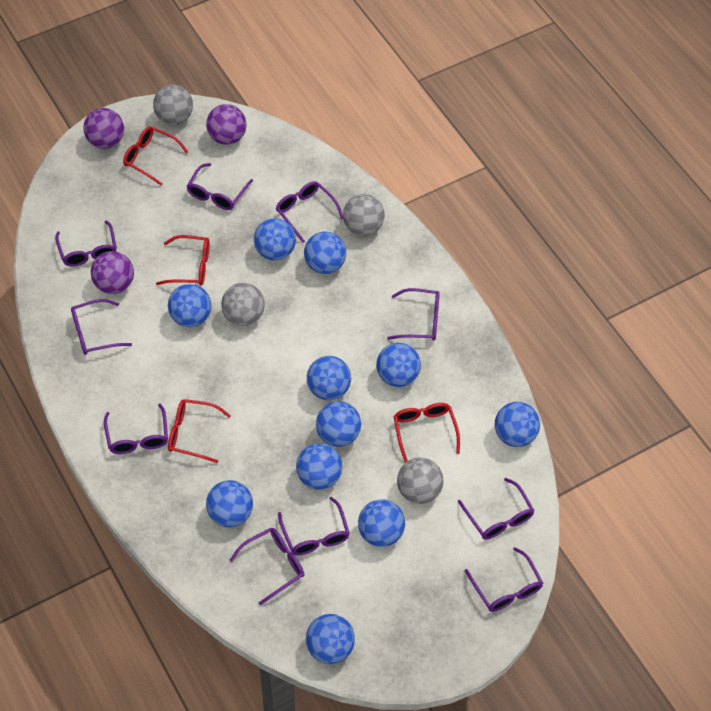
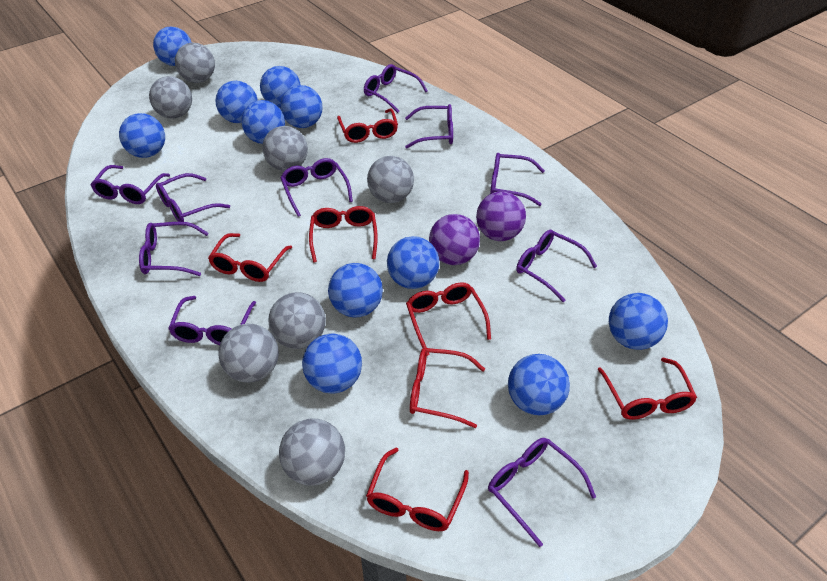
grey ball: 4 -> 7
purple ball: 3 -> 2
red glasses: 4 -> 7

